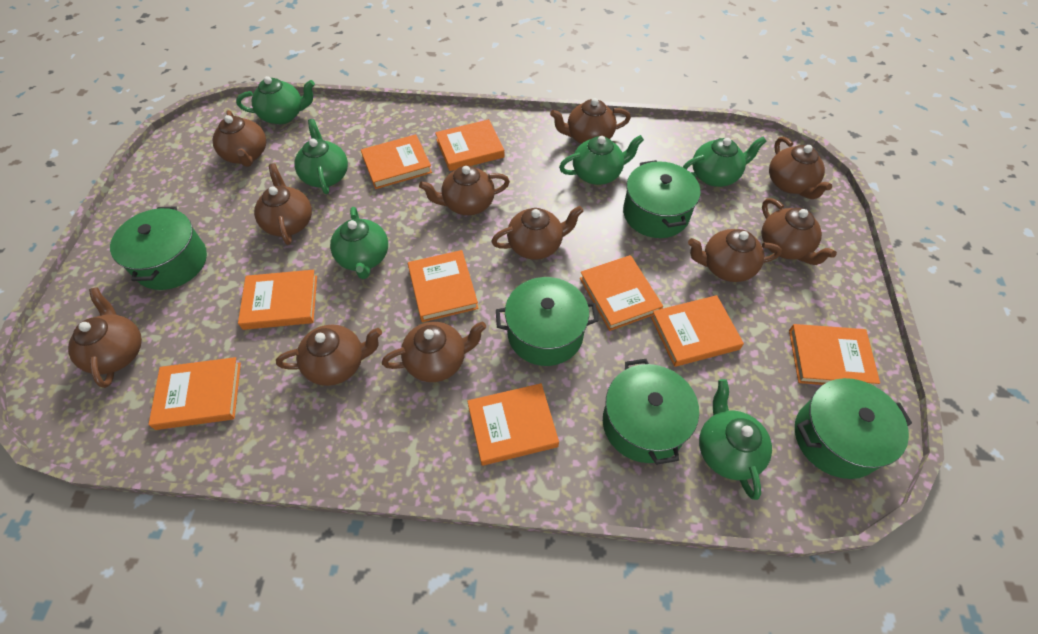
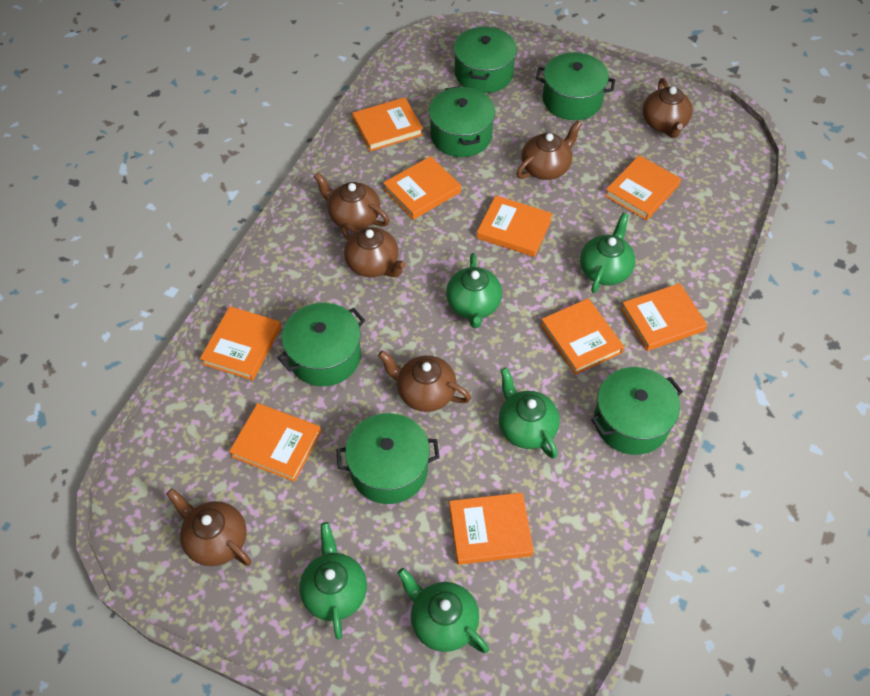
brown teapot: 11 -> 6
green pot: 5 -> 6
green teapot: 6 -> 5

